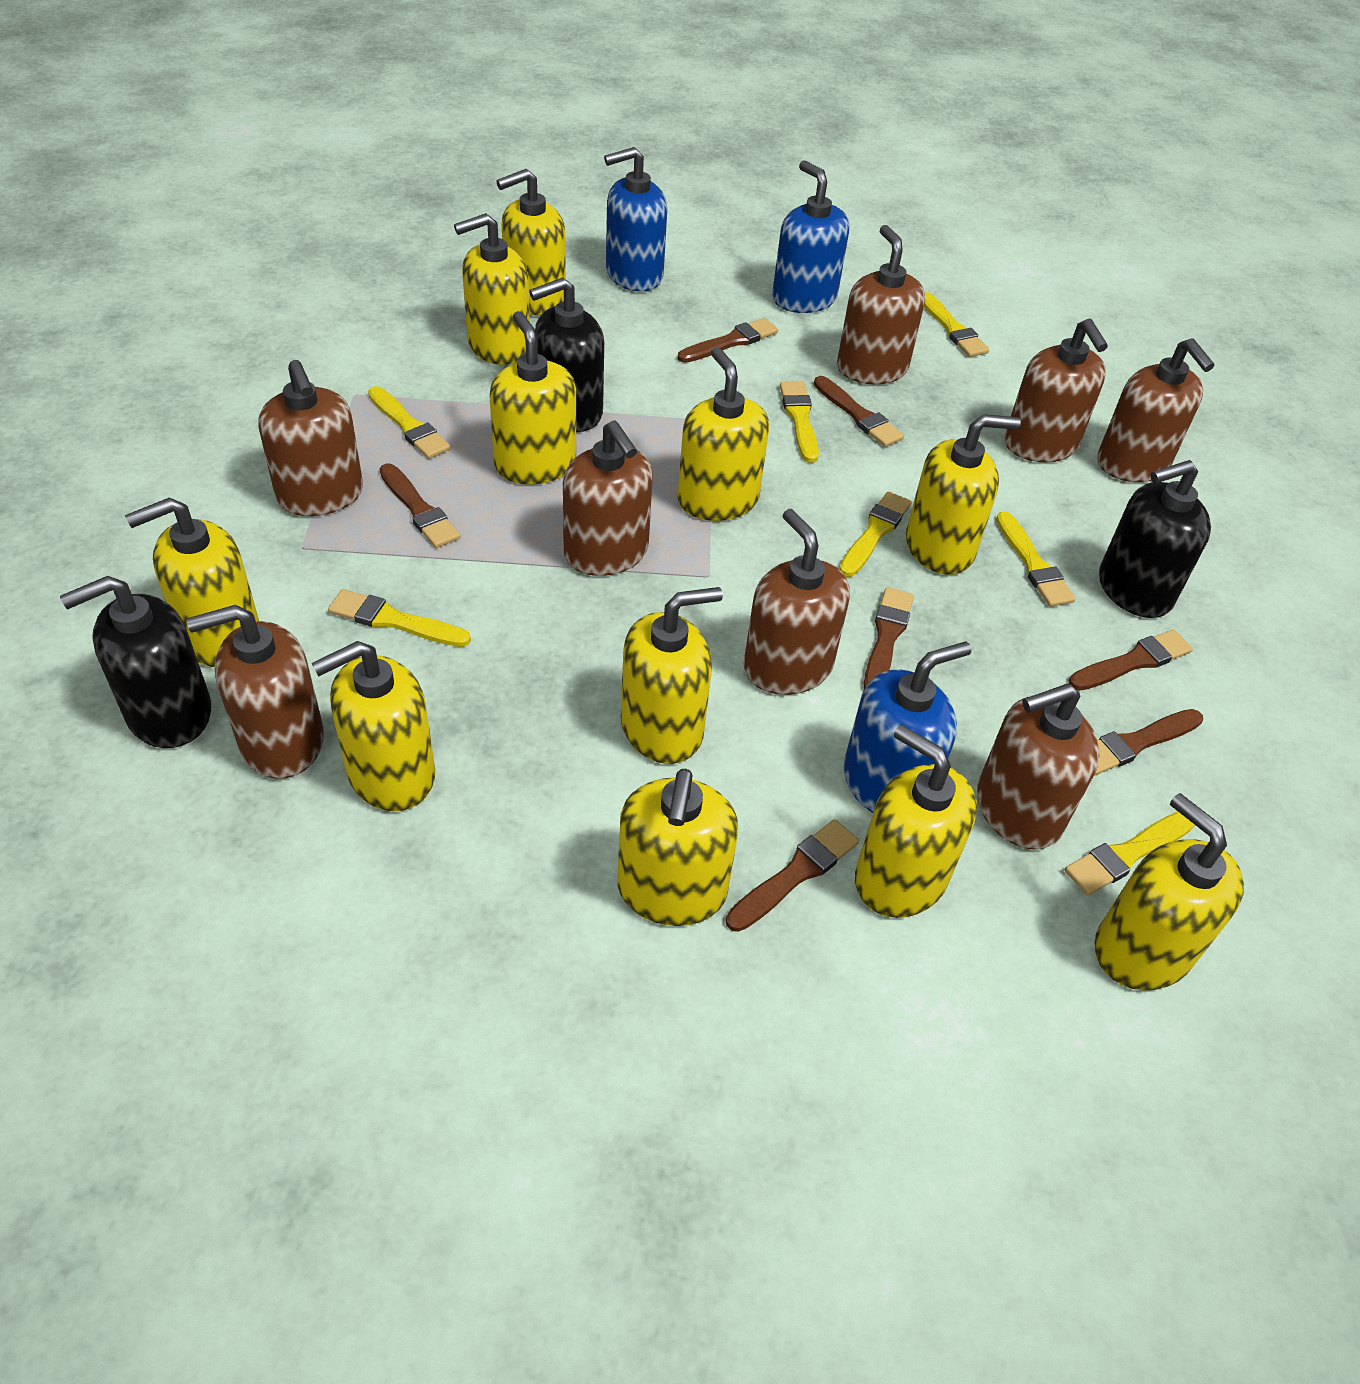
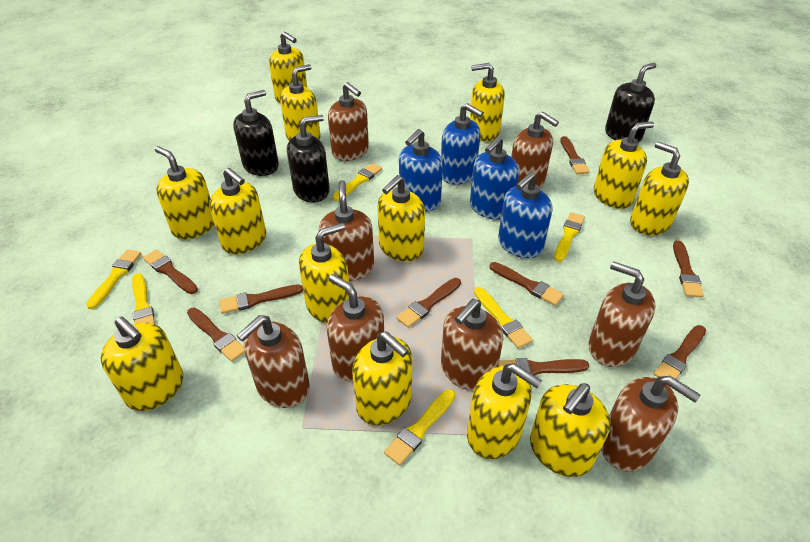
blue soap dispenser: 3 -> 4
brown brush: 7 -> 9
yellow brush: 7 -> 6
yellow soap dispenser: 11 -> 13

